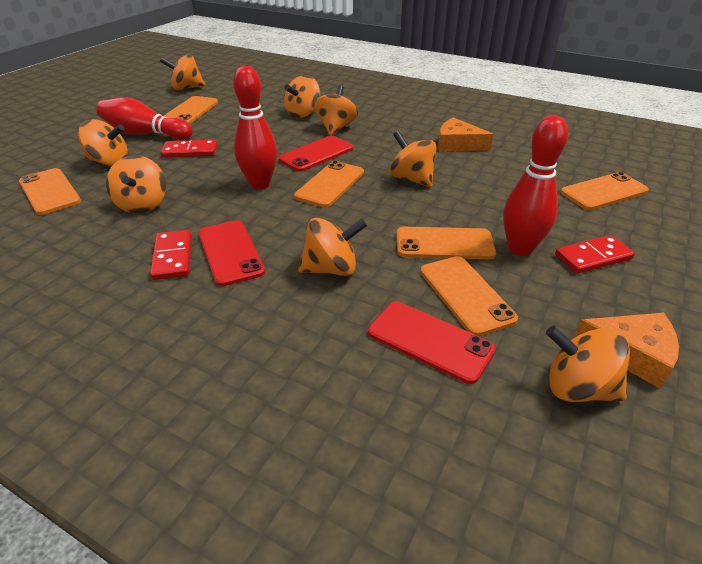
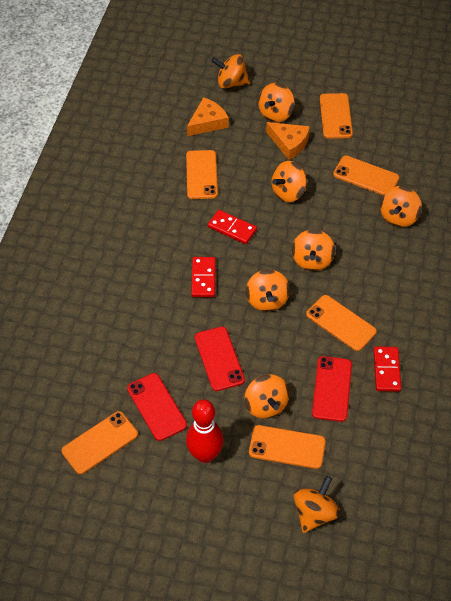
red bowling pin: 3 -> 1

